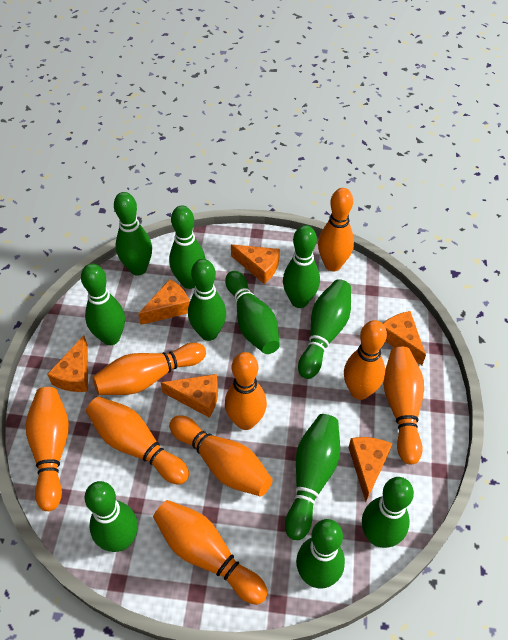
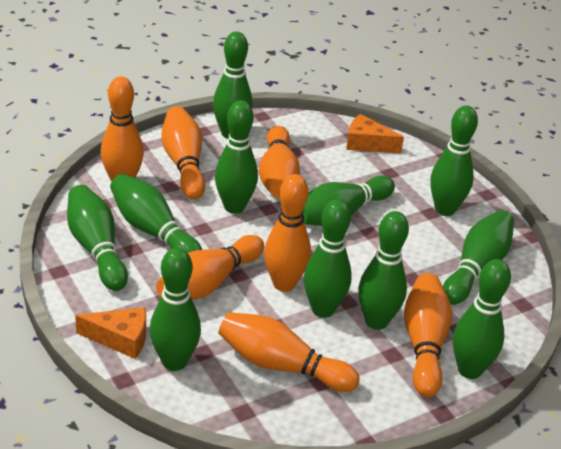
orange bowling pin: 9 -> 7
orange cheese: 6 -> 2

